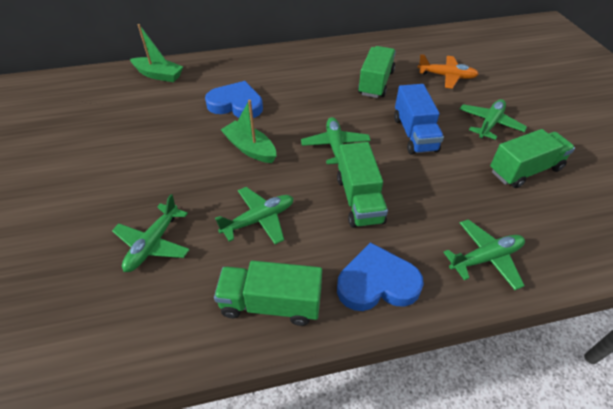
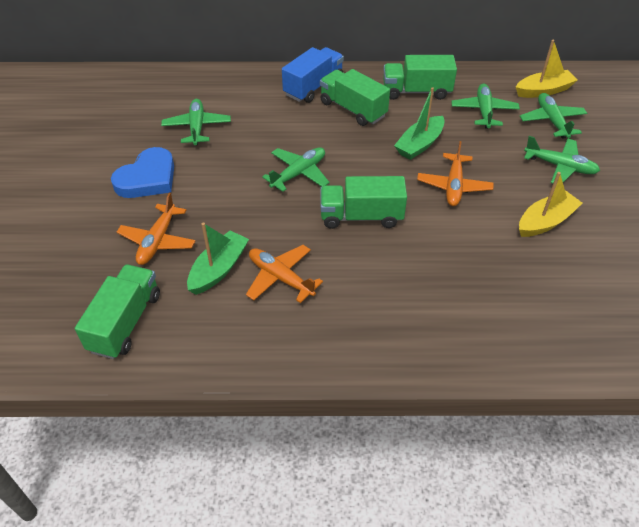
blue heart: 2 -> 1
orange plane: 1 -> 3
yellow boat: 0 -> 2

